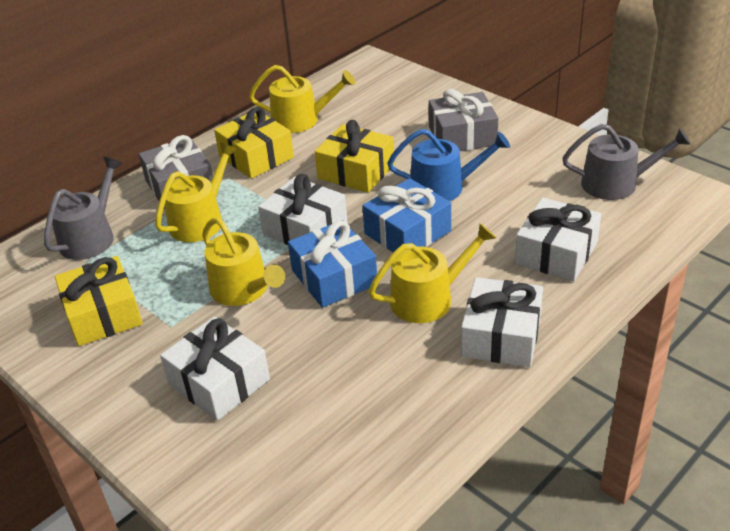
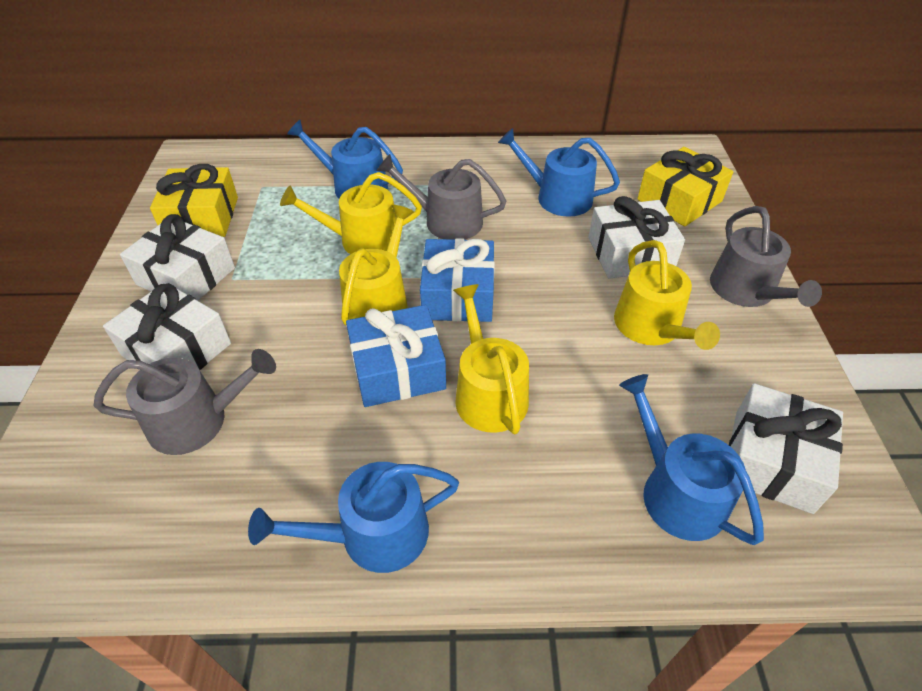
blue watering can: 1 -> 4
grey gift: 2 -> 0
grey watering can: 2 -> 3
yellow gift: 3 -> 2

